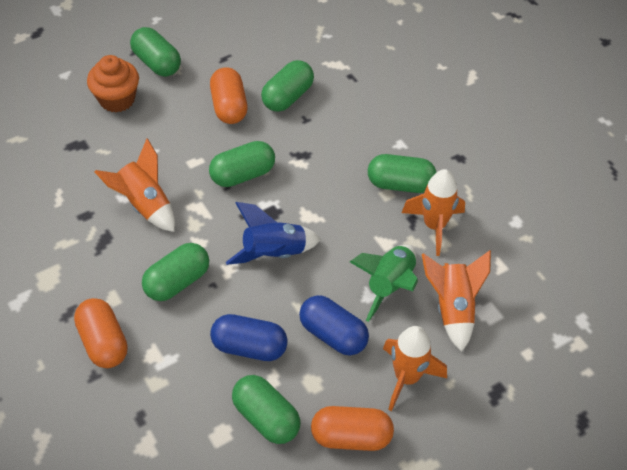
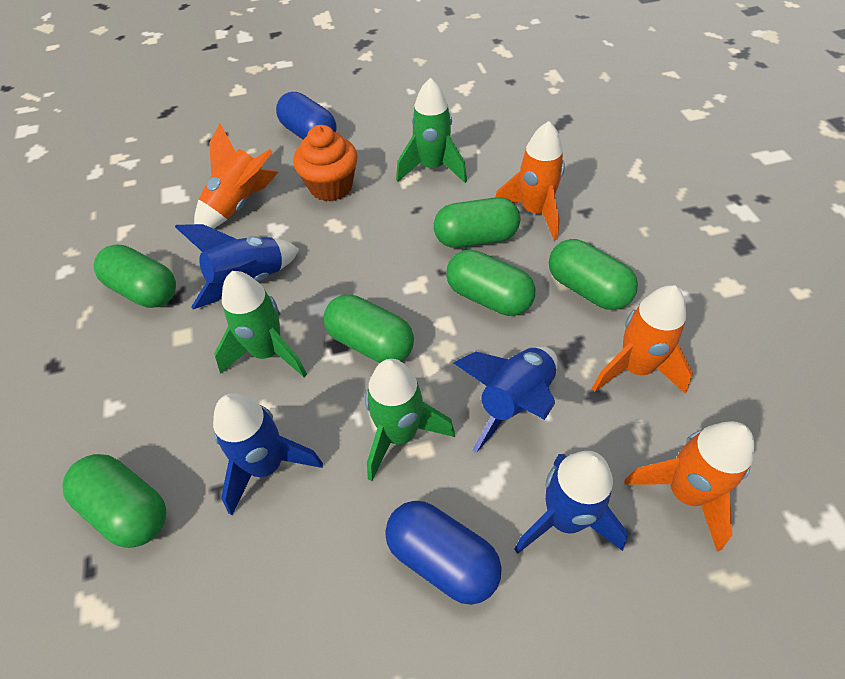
blue rocket: 1 -> 4
green rocket: 1 -> 3
orange capsule: 3 -> 0

